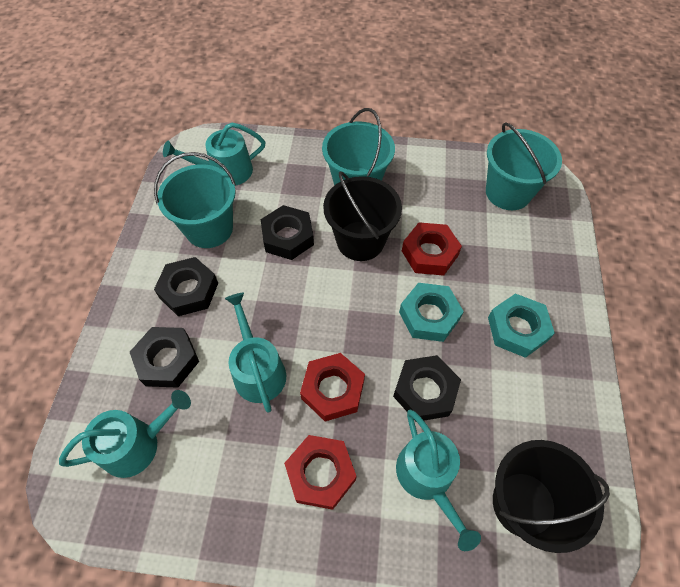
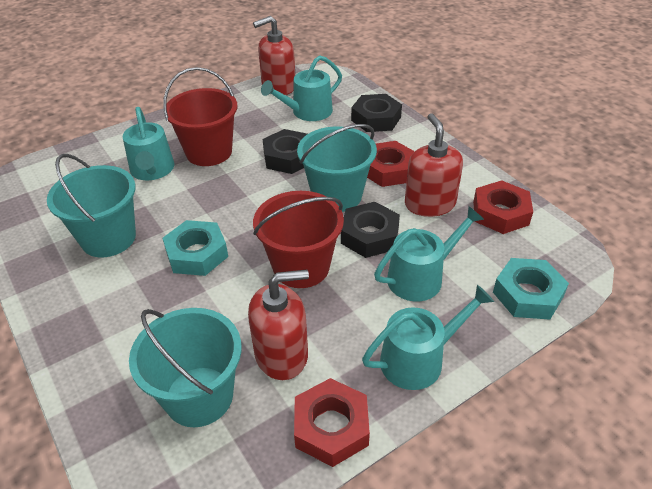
black bucket: 2 -> 0
black nut: 4 -> 3
red bucket: 0 -> 2
red soap dispenser: 0 -> 3

